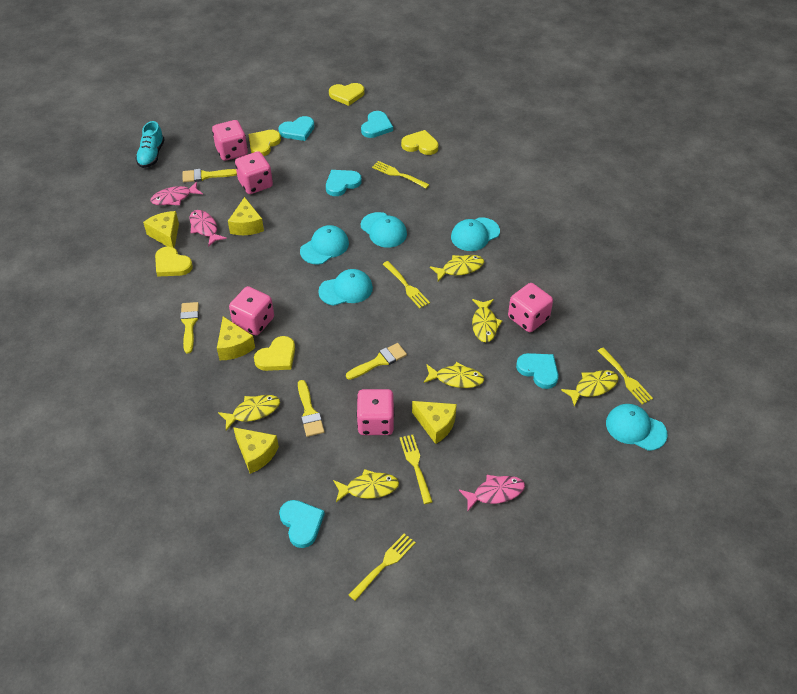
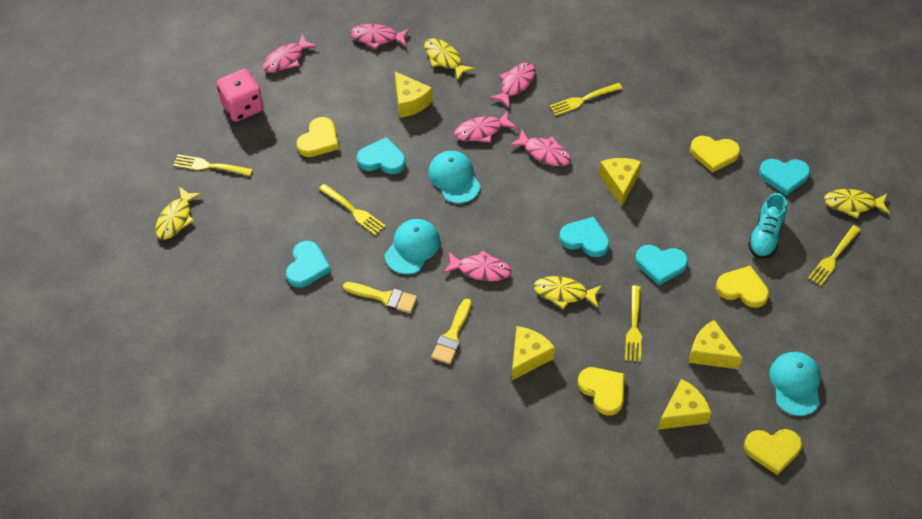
pink dice: 5 -> 1
pink fish: 3 -> 6
turquoise cap: 5 -> 3
yellow brush: 4 -> 2
yellow fish: 6 -> 4

